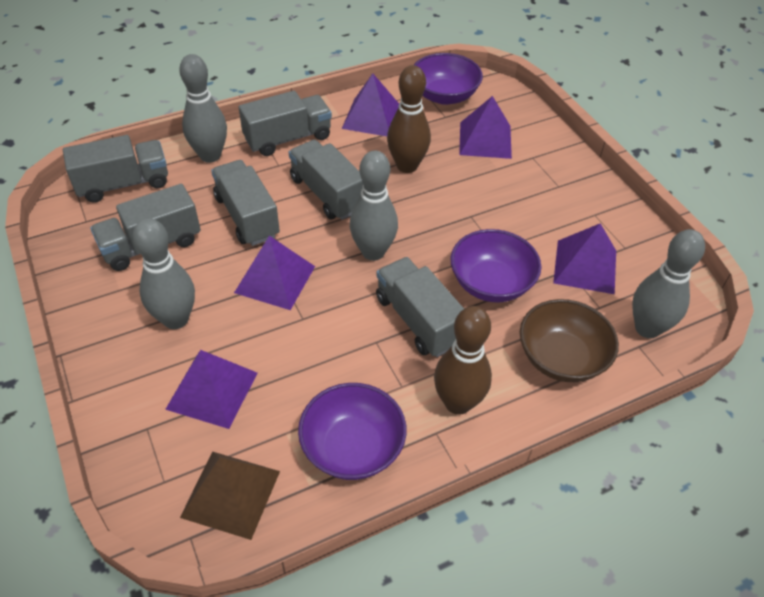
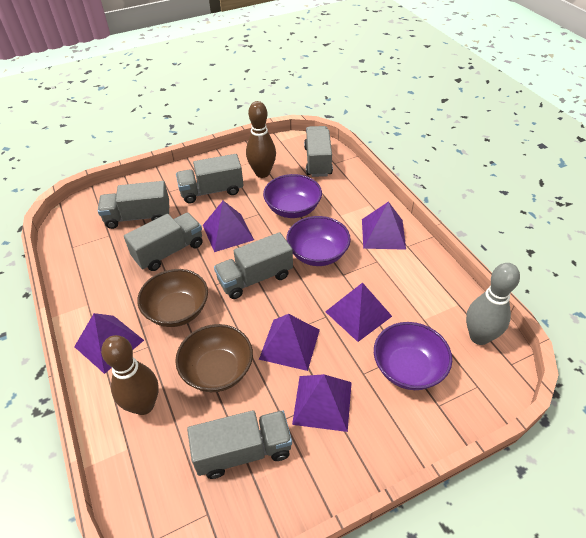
brown bowl: 1 -> 2
brown pyramid: 1 -> 0
grey bowling pin: 4 -> 1
purple pyramid: 5 -> 6

